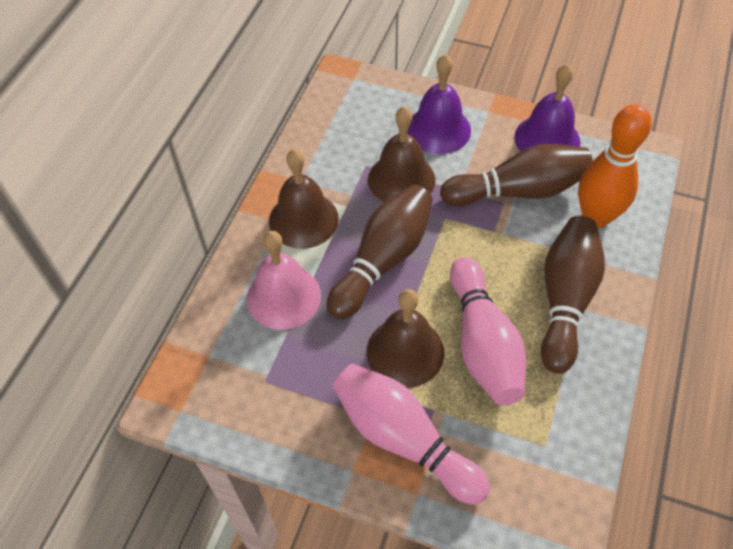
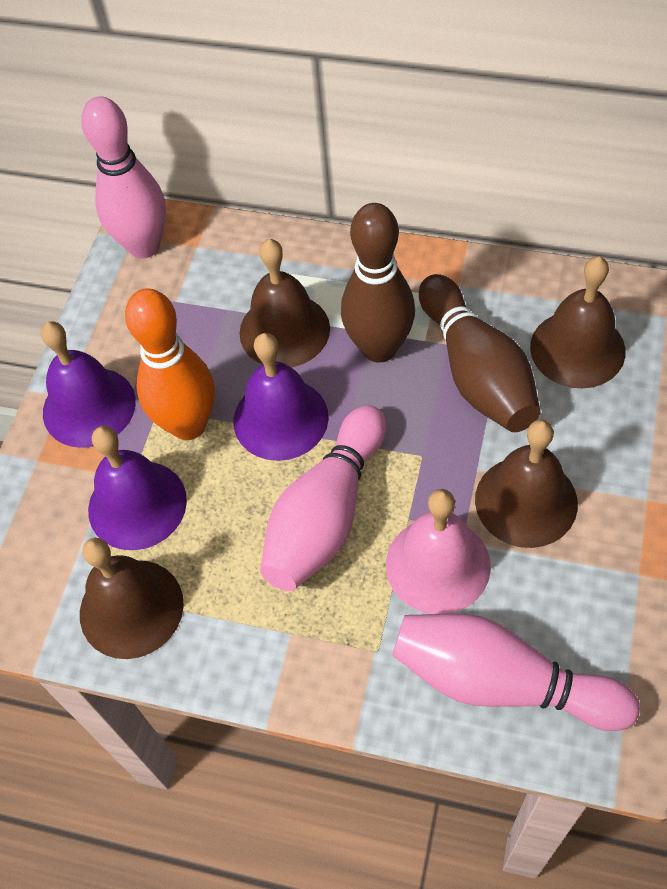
brown bell: 3 -> 4
brown bowling pin: 3 -> 2
pink bowling pin: 2 -> 3
purple bell: 2 -> 3

